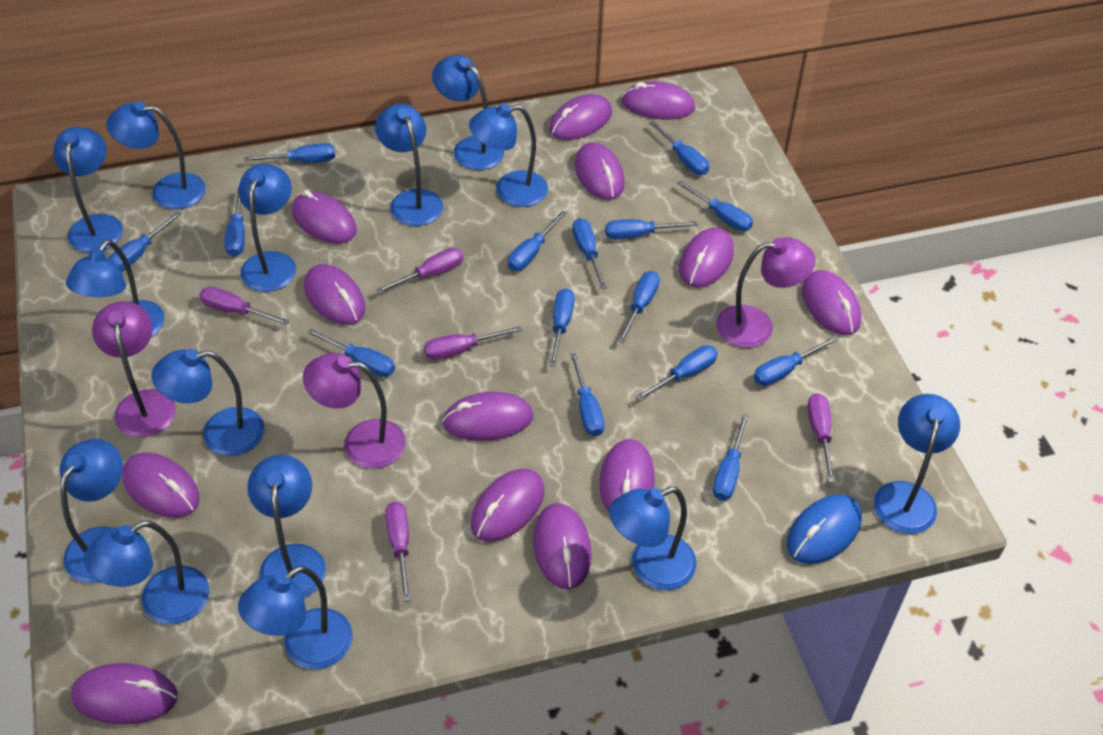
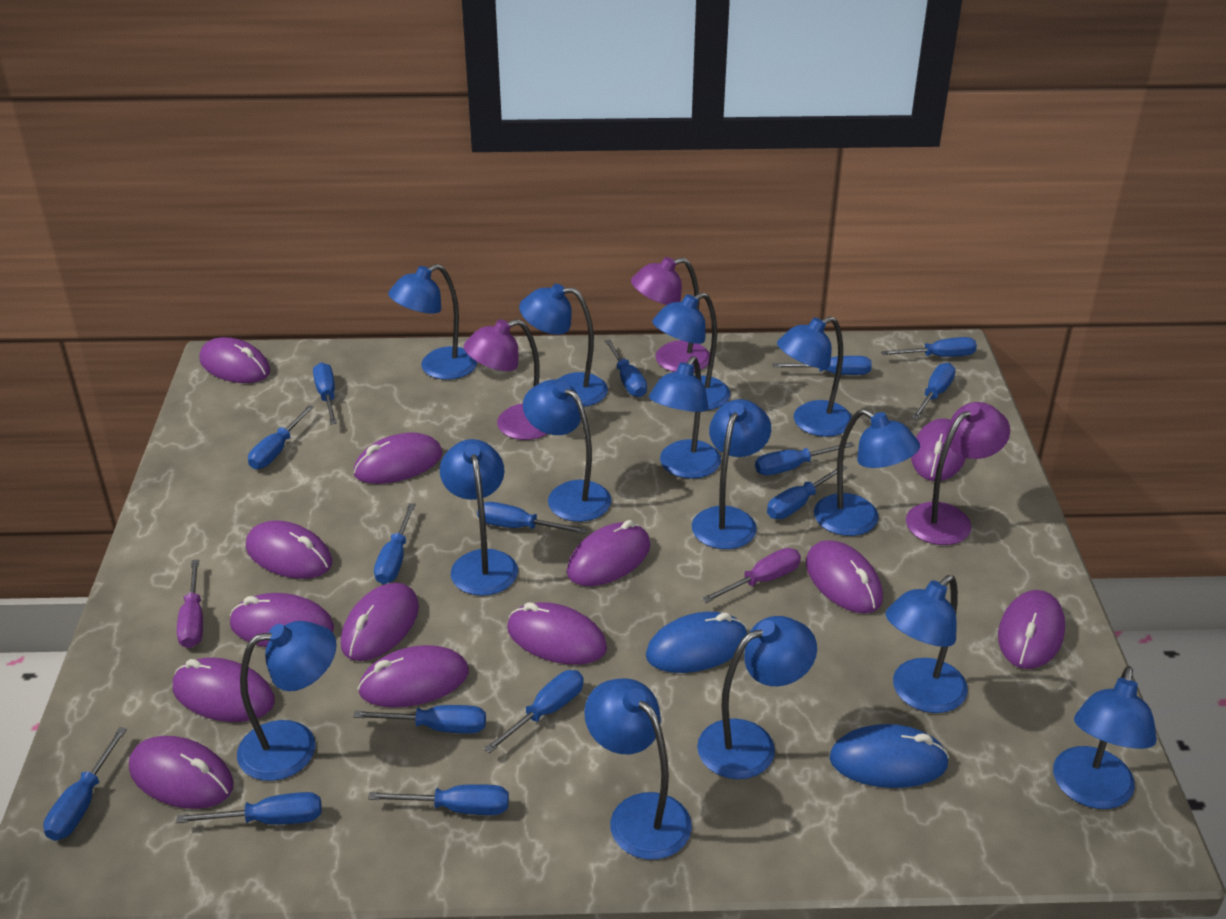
blue mouse: 1 -> 2
purple screwdriver: 5 -> 2

